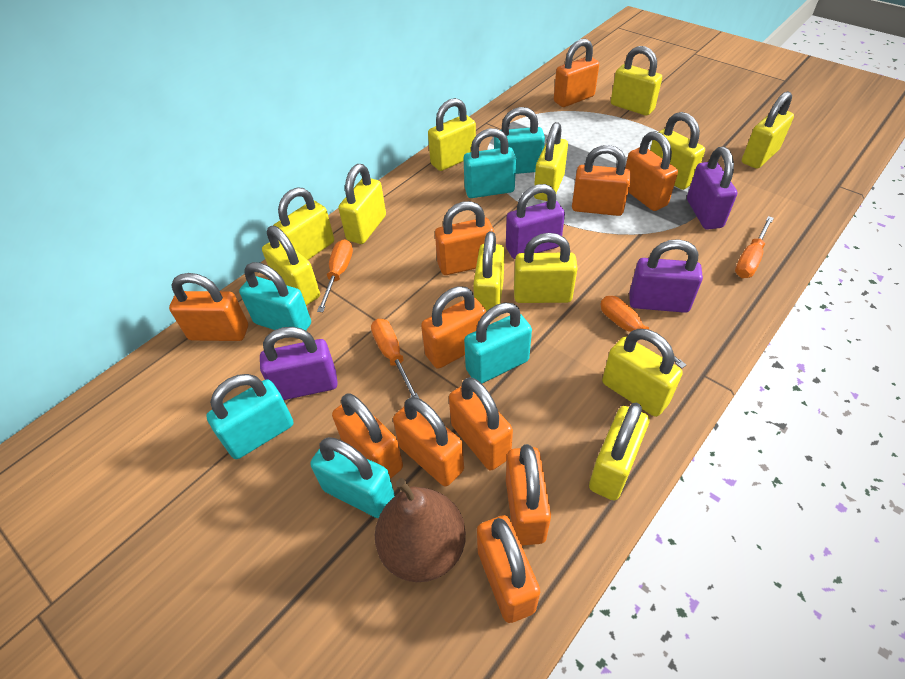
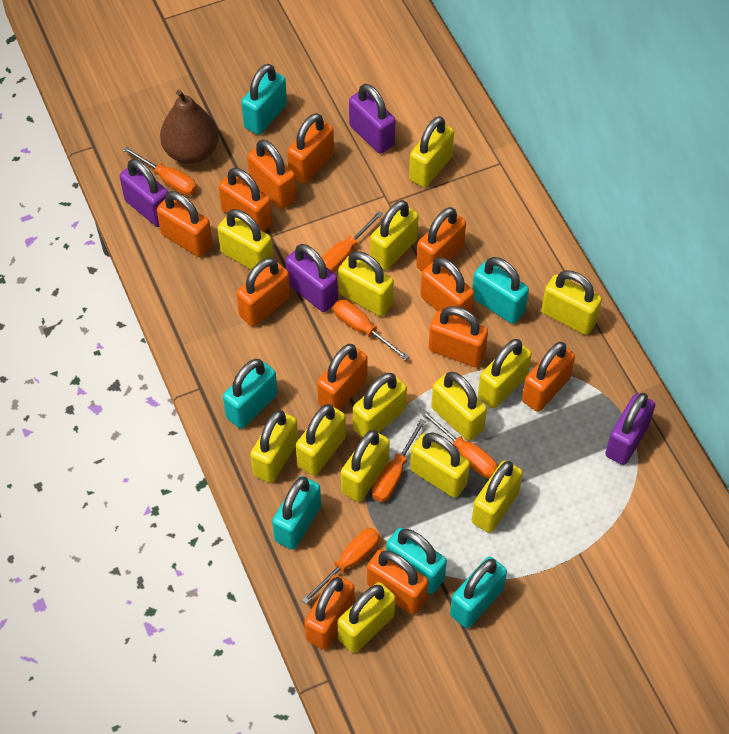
orange padlock: 11 -> 12
orange screwdriver: 4 -> 6
yellow padlock: 12 -> 14

